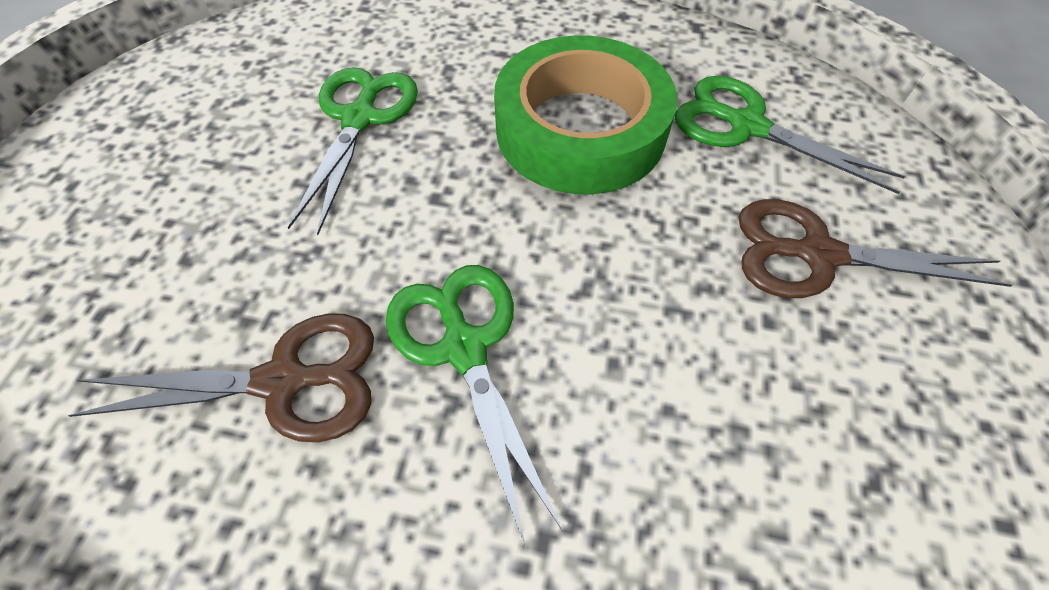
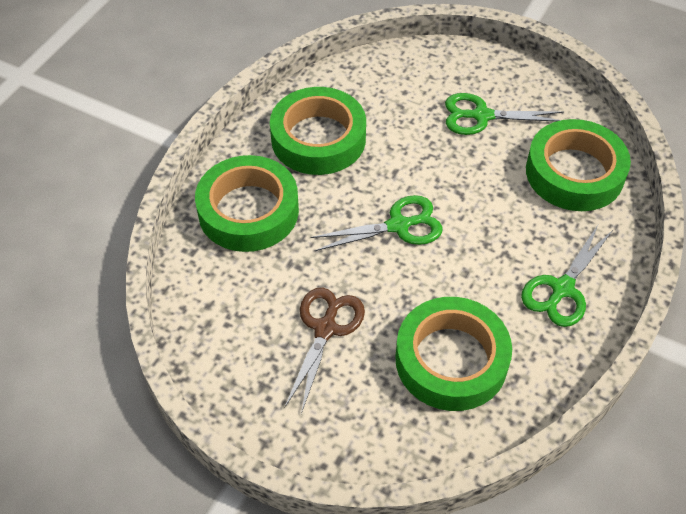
brown scissors: 2 -> 1
green tape: 1 -> 4

